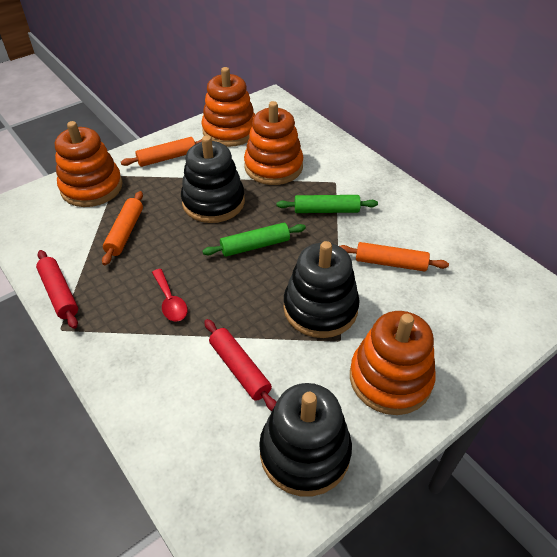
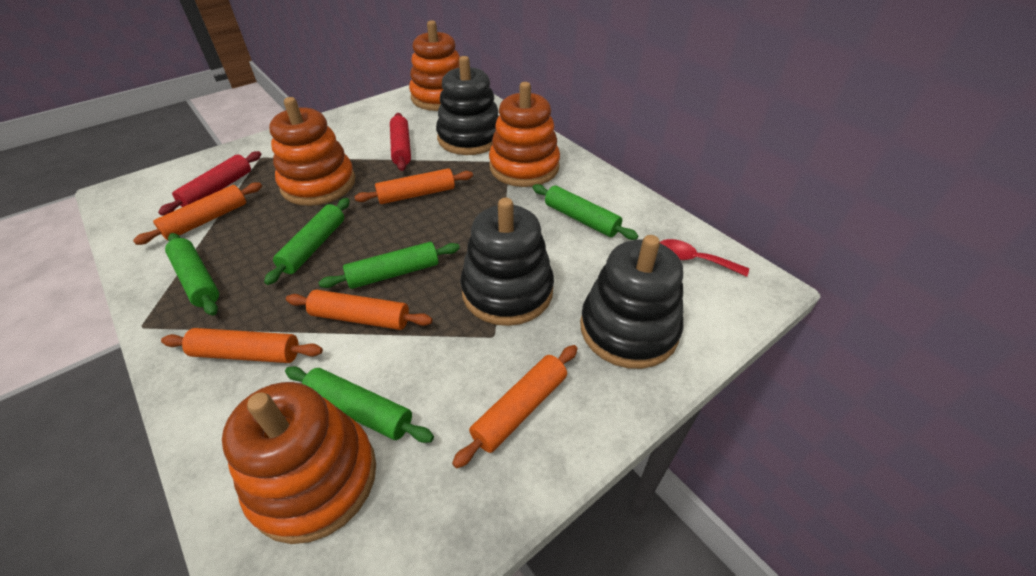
green rolling pin: 2 -> 5
orange rolling pin: 3 -> 5

